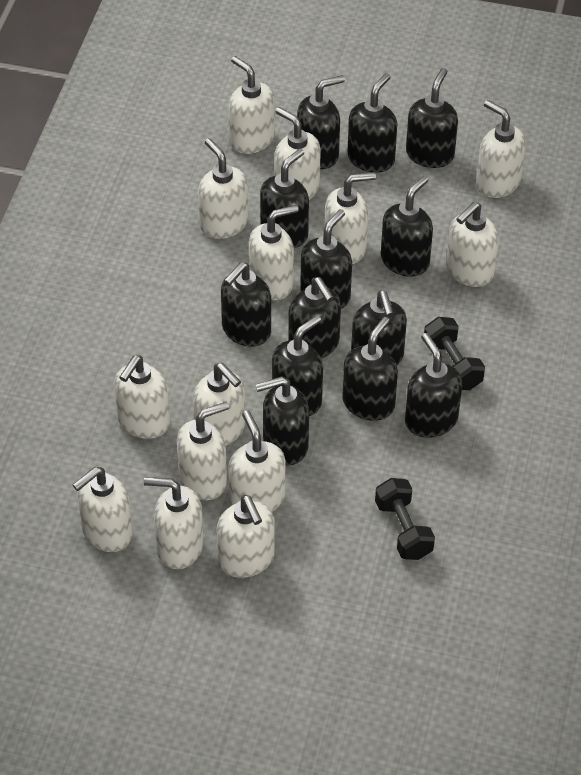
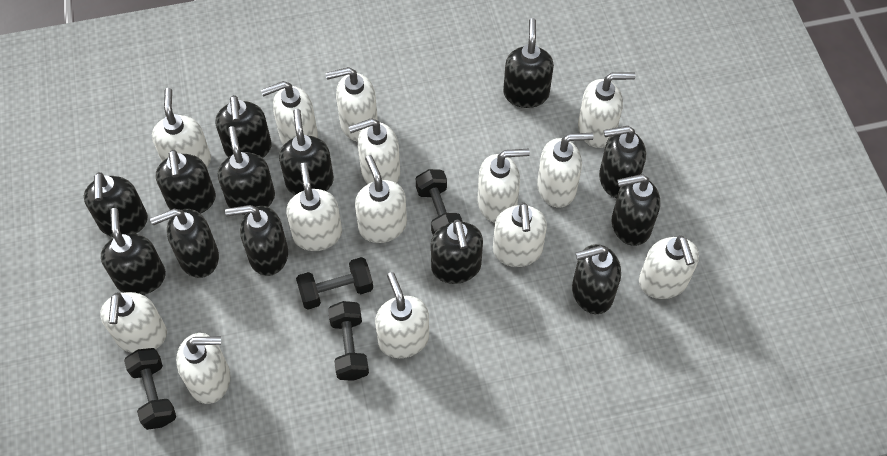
black dumbbell: 2 -> 4

